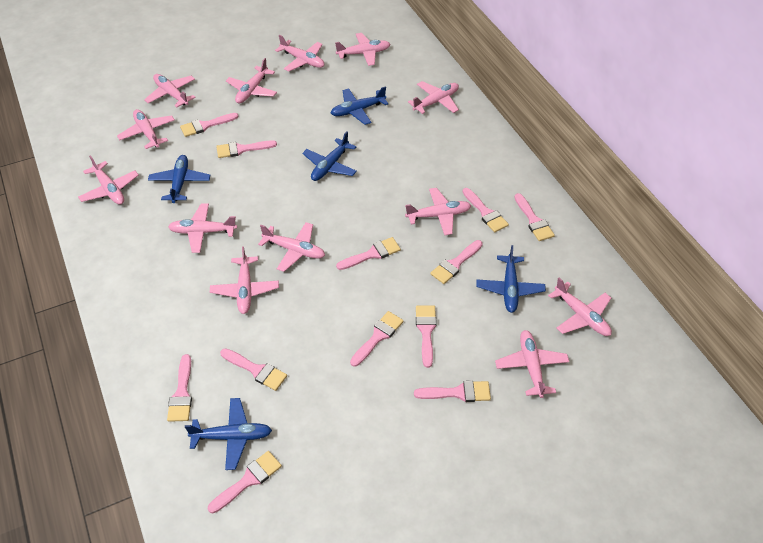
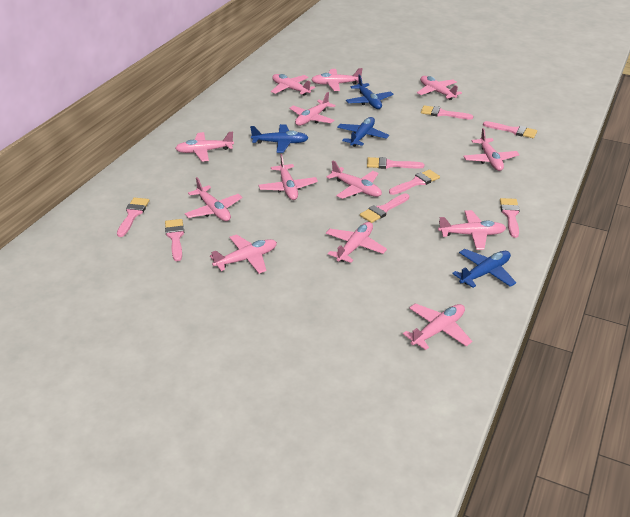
blue plane: 5 -> 4
pink brush: 12 -> 8

